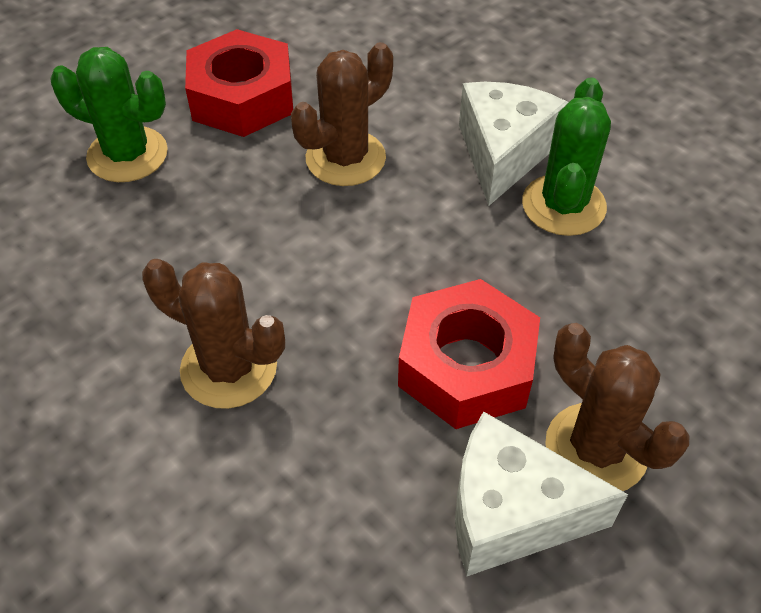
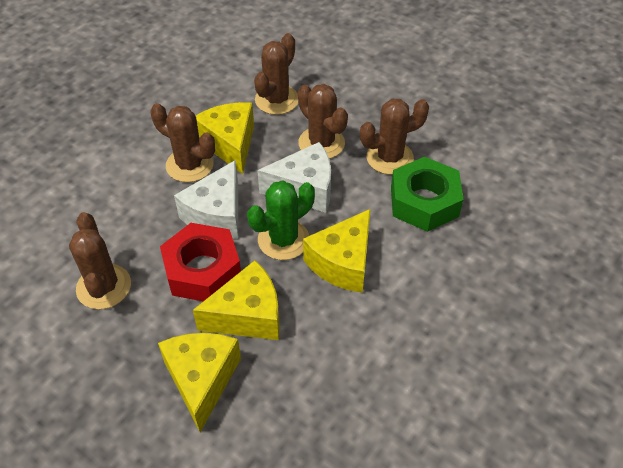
brown cactus: 3 -> 5
green cactus: 2 -> 1
green nut: 0 -> 1
red nut: 2 -> 1
yellow cheese: 0 -> 4

